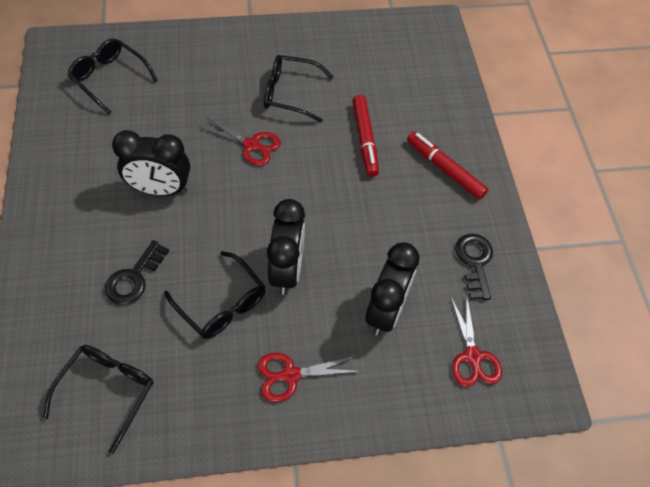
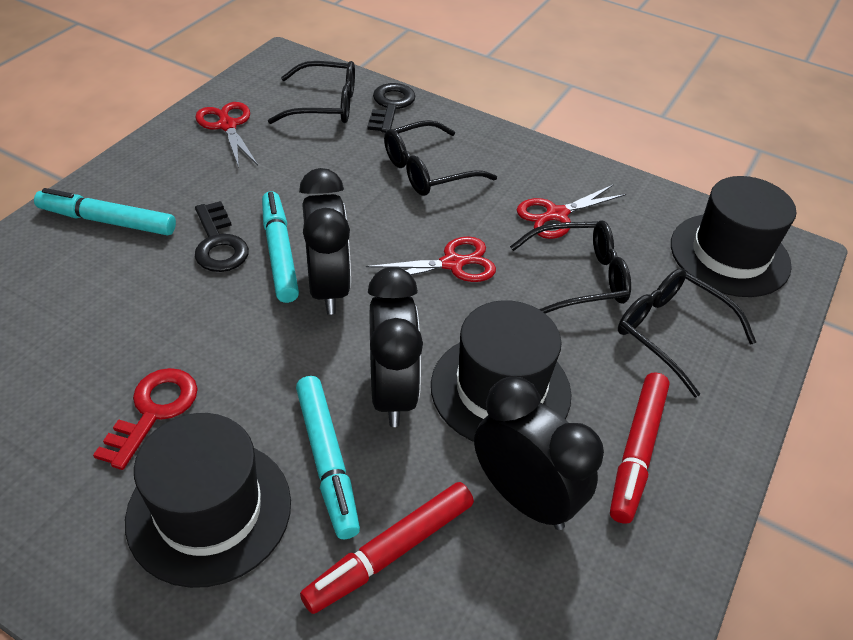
black hat: 0 -> 3
red key: 0 -> 1
turquoise marker: 0 -> 3

